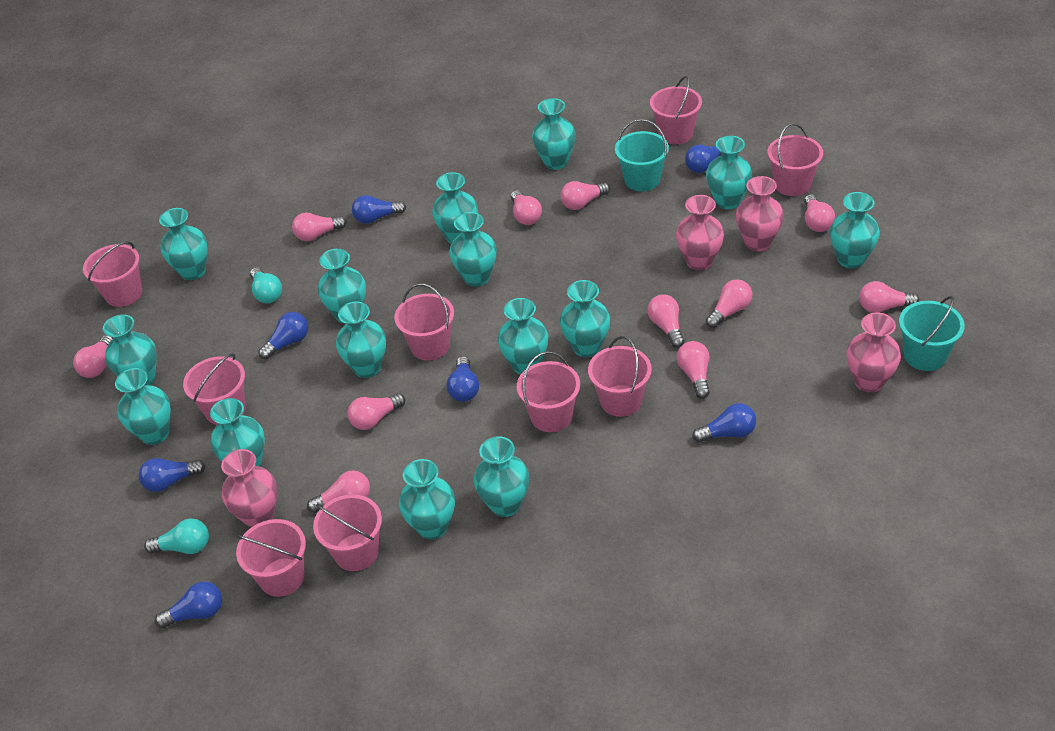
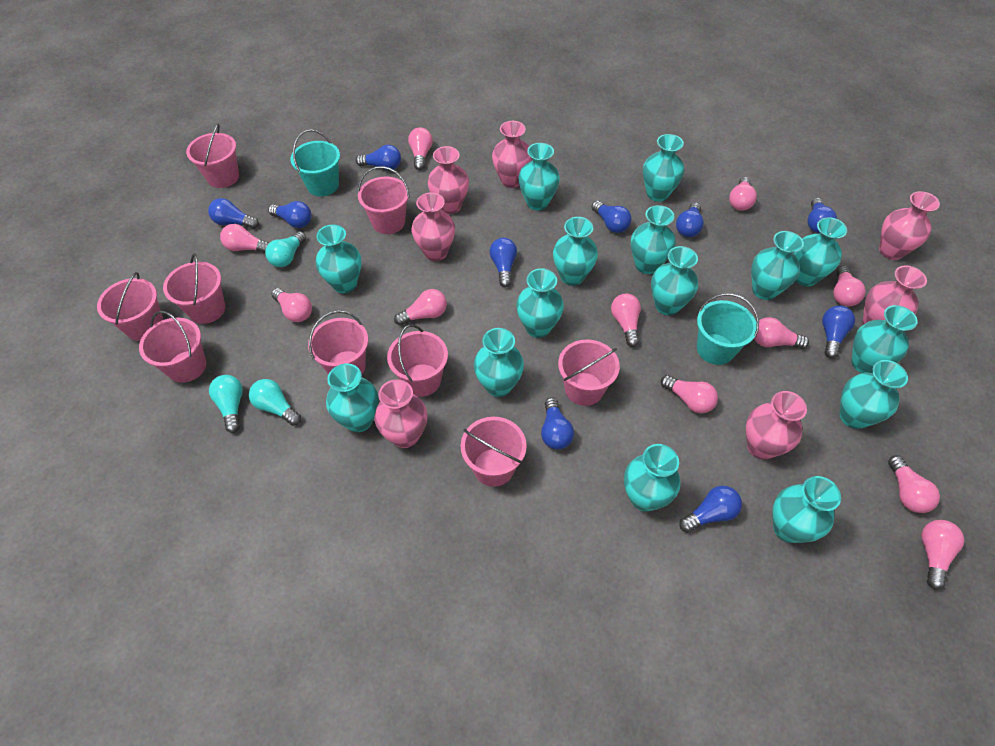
blue light bulb: 7 -> 10
pink vase: 4 -> 7
turquoise light bulb: 2 -> 3

